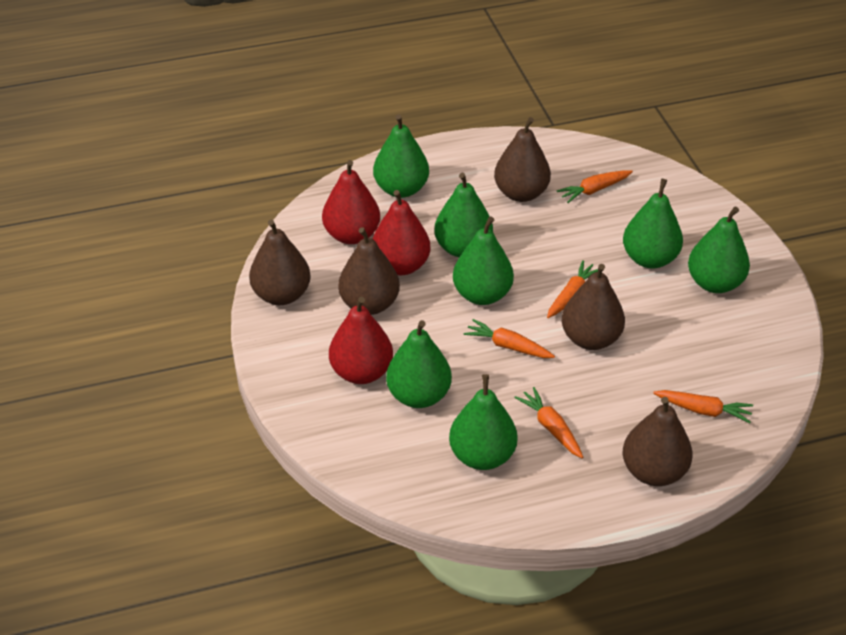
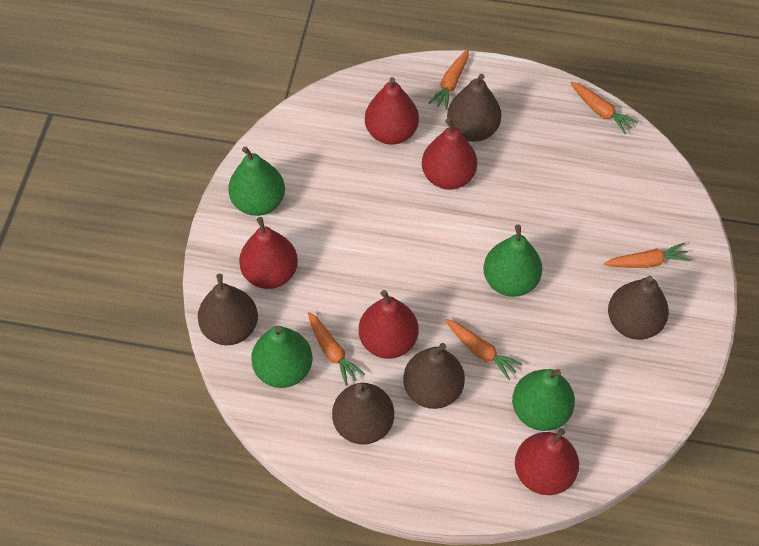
green pear: 7 -> 4
red pear: 3 -> 5

